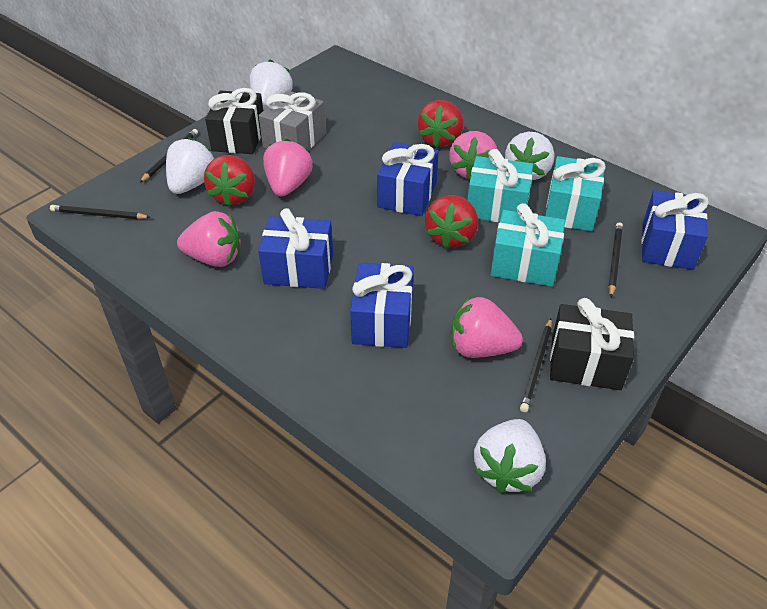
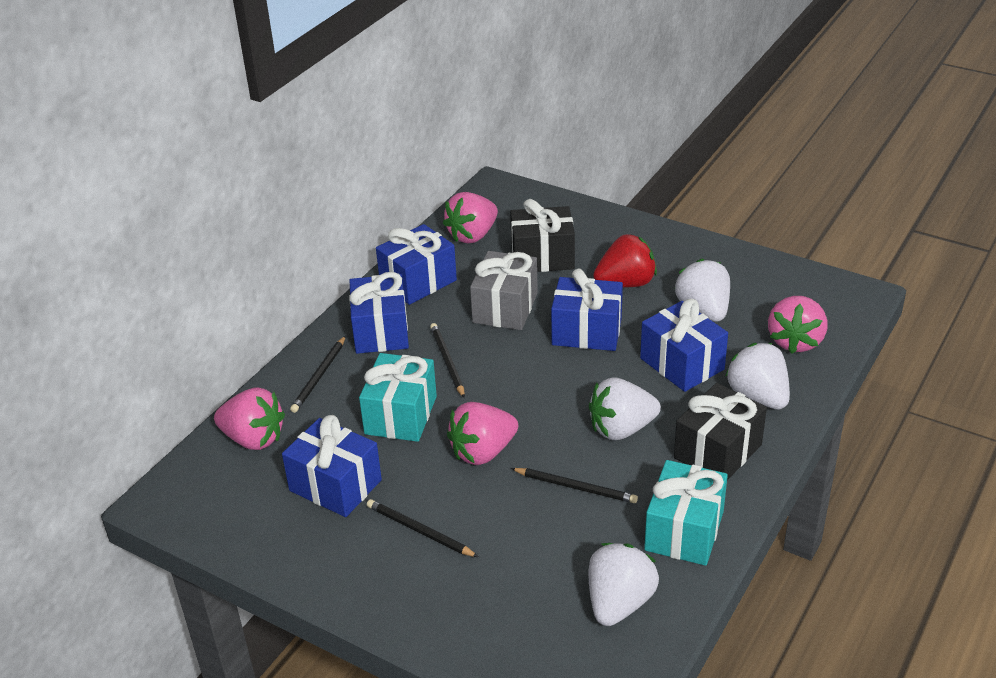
blue gift: 4 -> 5
red strawberry: 3 -> 1
turquoise gift: 3 -> 2

